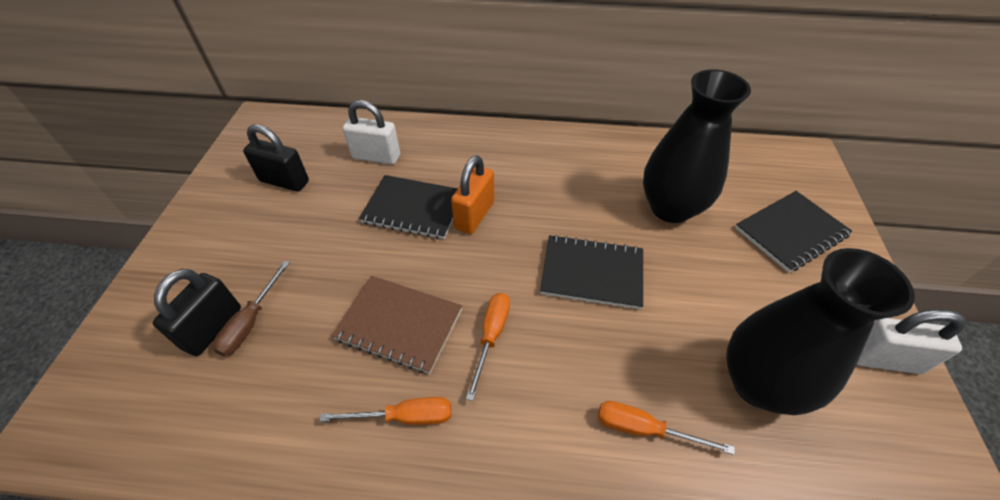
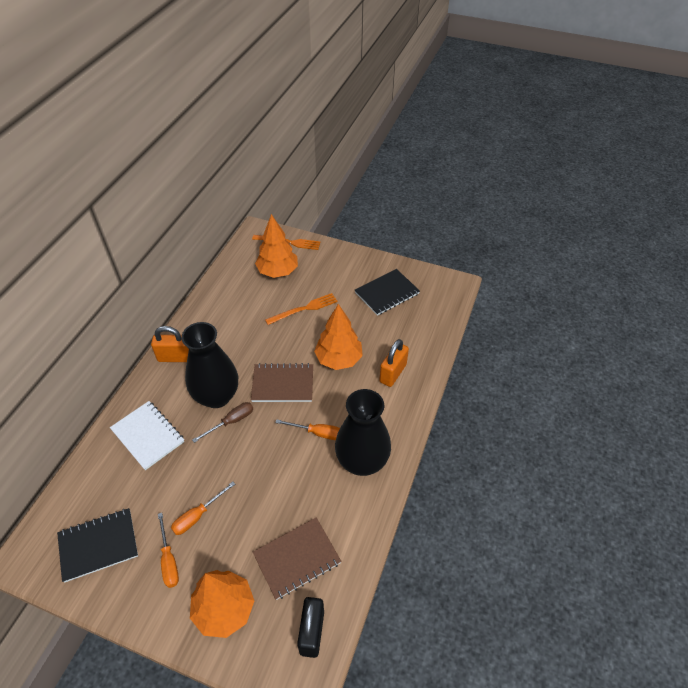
black notebook: 3 -> 2
black padlock: 2 -> 1
brown notebook: 1 -> 2
orange fork: 0 -> 2
orange padlock: 1 -> 2
orange tree: 0 -> 3
white notebook: 0 -> 1
white padlock: 2 -> 0

